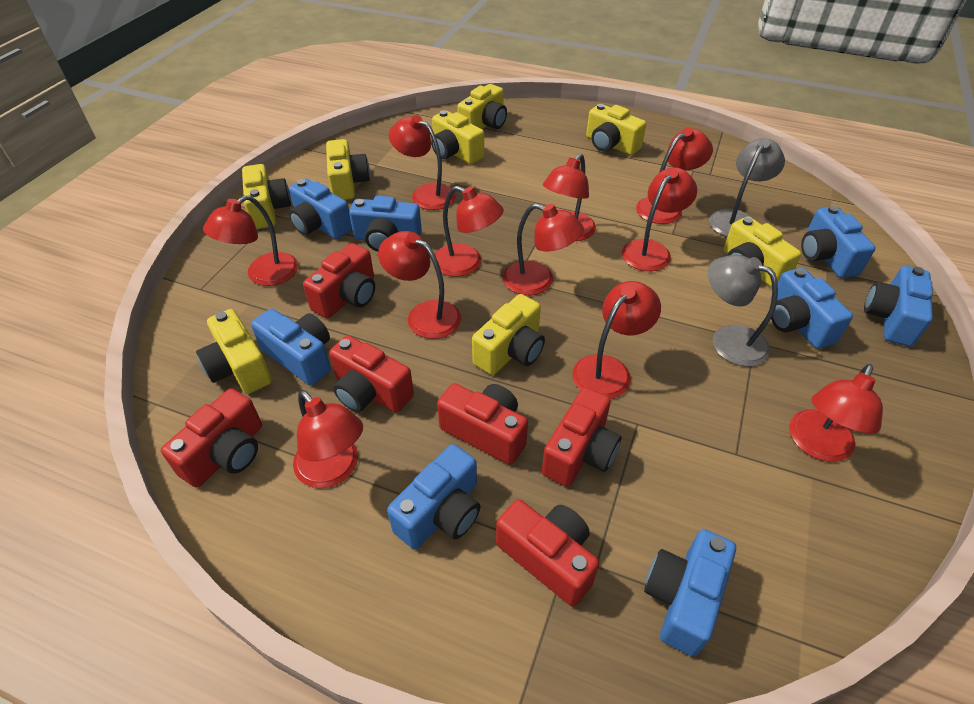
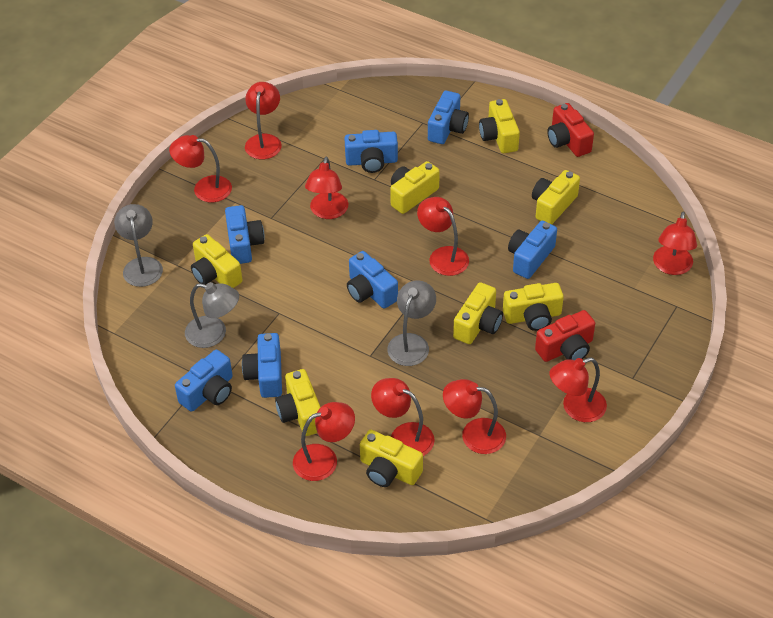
blue camera: 8 -> 7
grey lamp: 2 -> 3
red camera: 6 -> 2
red lamp: 11 -> 9

